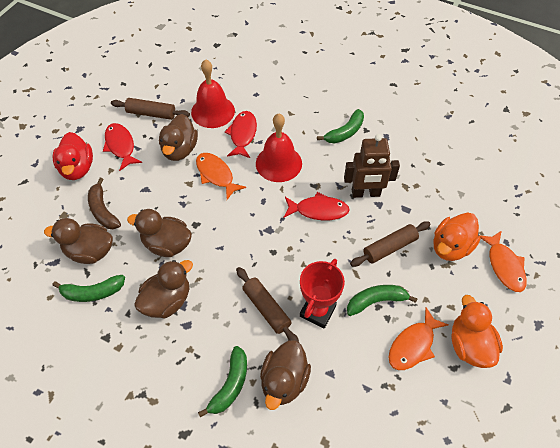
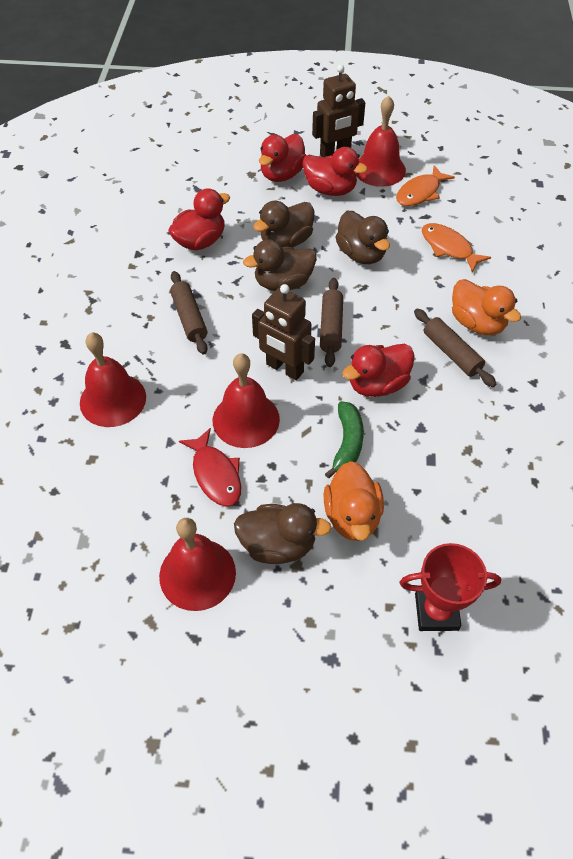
brown banana: 1 -> 0
brown duck: 5 -> 4
brown robot: 1 -> 2
green banana: 4 -> 1
orange fish: 3 -> 2
red bell: 2 -> 4
red duck: 1 -> 4
red fish: 3 -> 1

